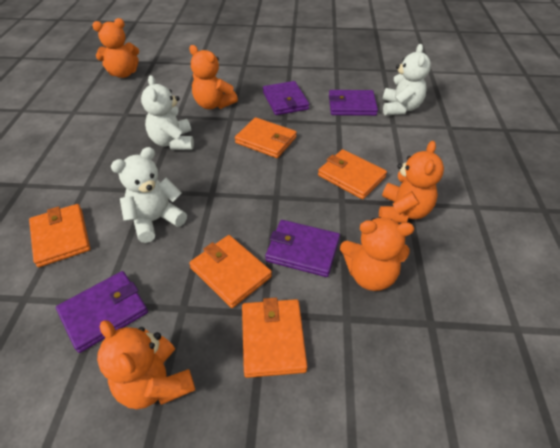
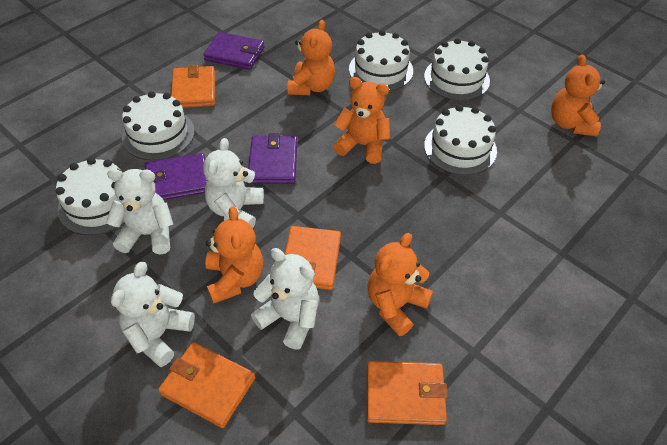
orange wallet: 5 -> 4
purple wallet: 4 -> 3
white cake: 0 -> 5
white teddy bear: 3 -> 4

